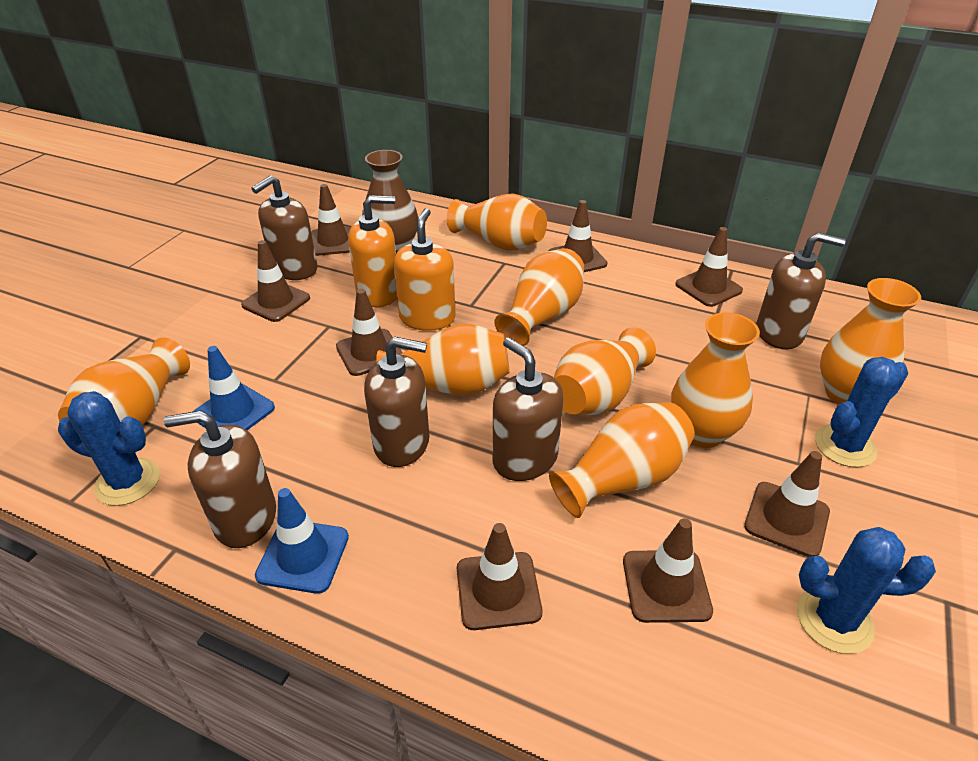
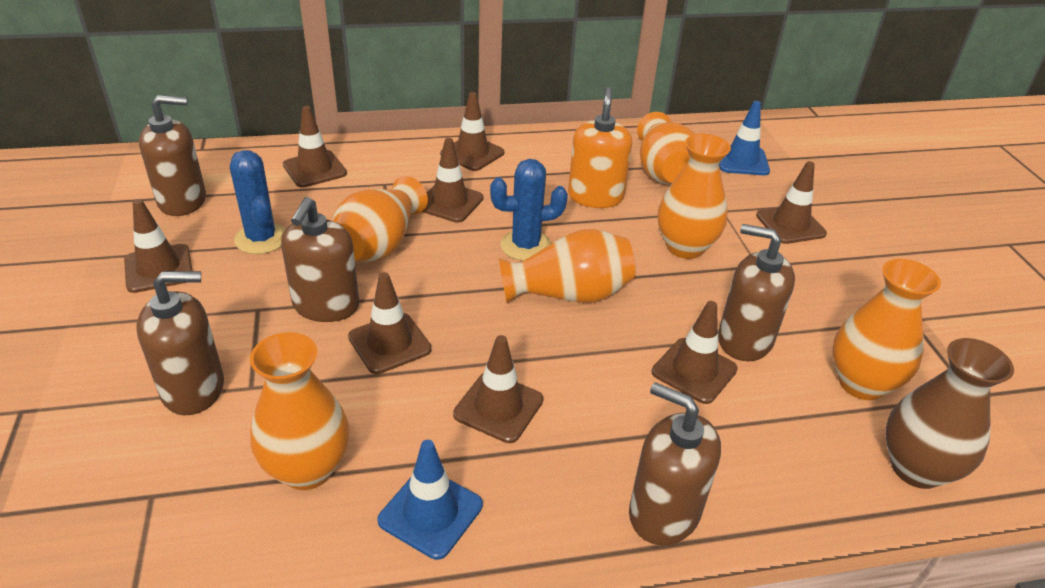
blue cactus: 3 -> 2
orange soap dispenser: 2 -> 1
orange vase: 8 -> 6

